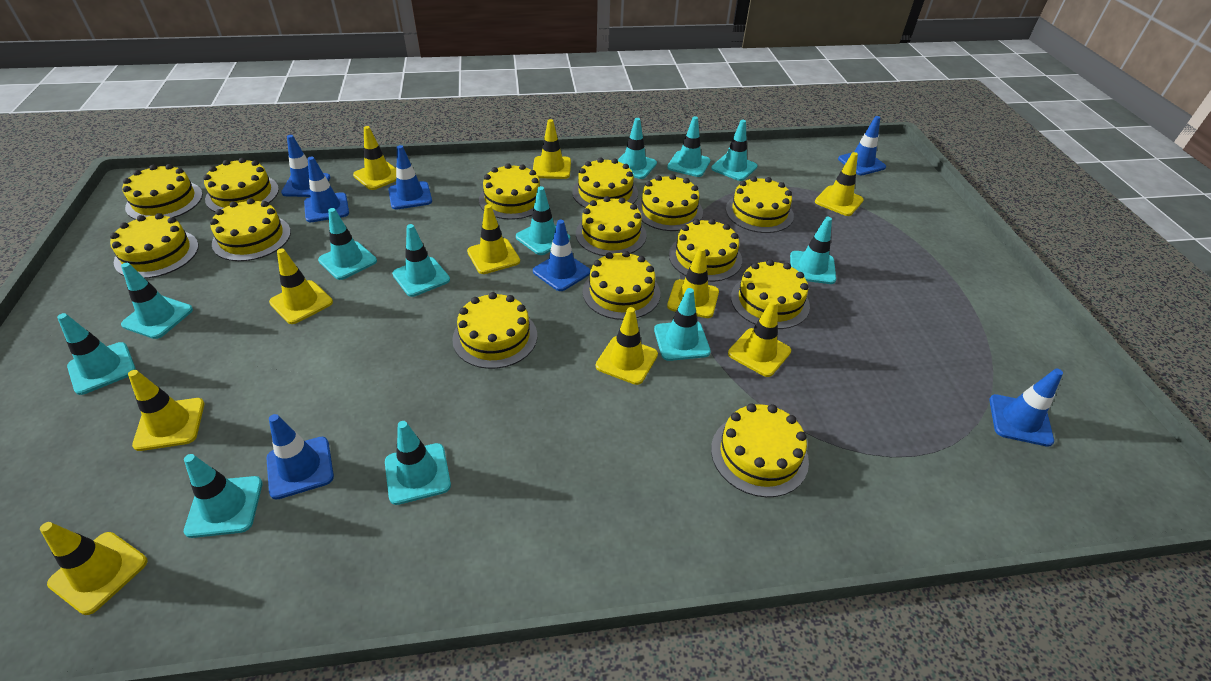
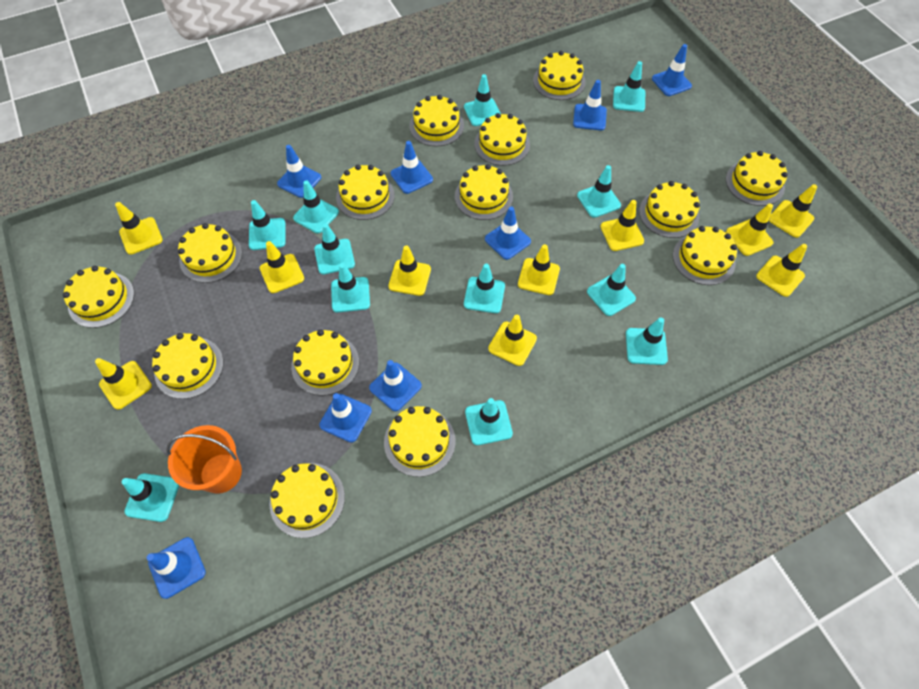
blue traffic cone: 7 -> 8
orange bucket: 0 -> 1

